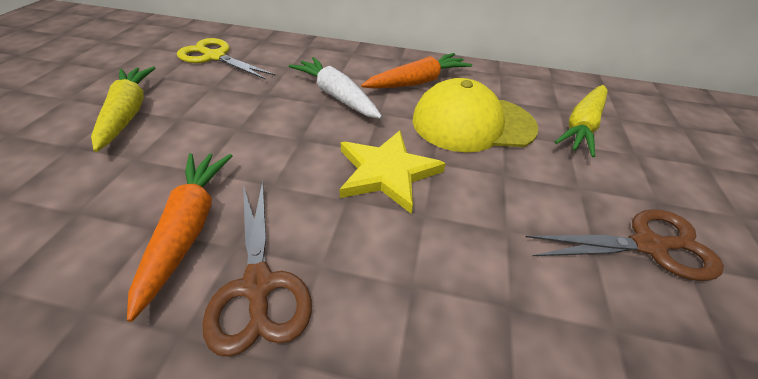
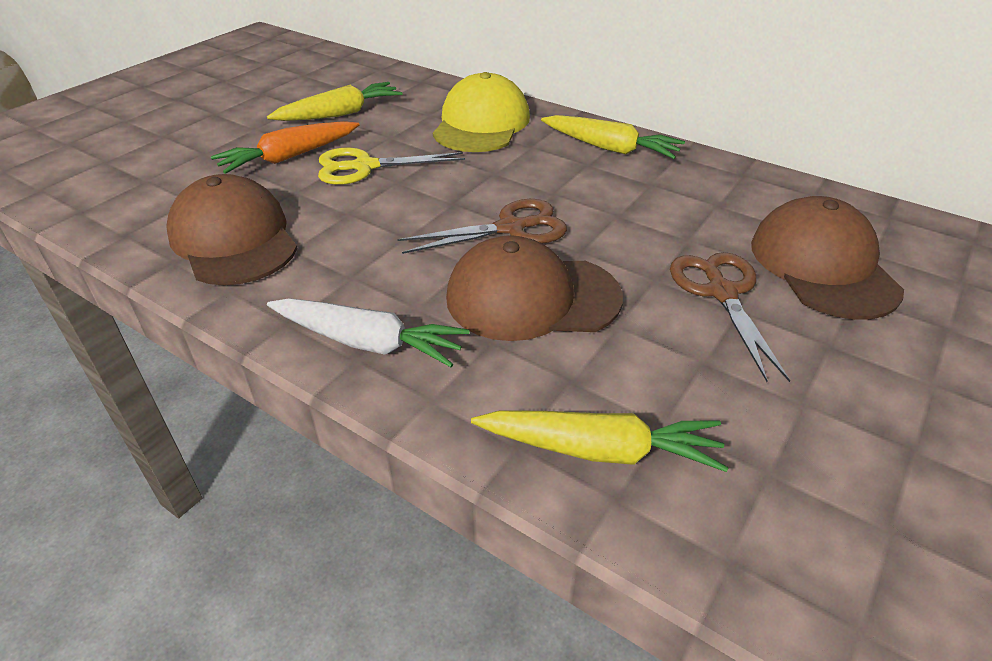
brown cap: 0 -> 3
orange carrot: 2 -> 1
yellow carrot: 2 -> 3
yellow star: 1 -> 0

